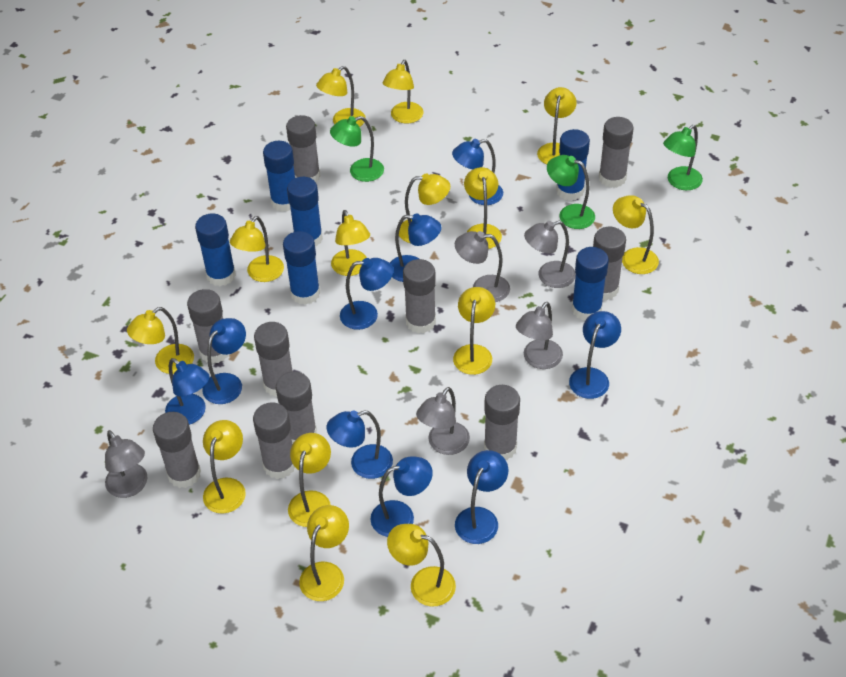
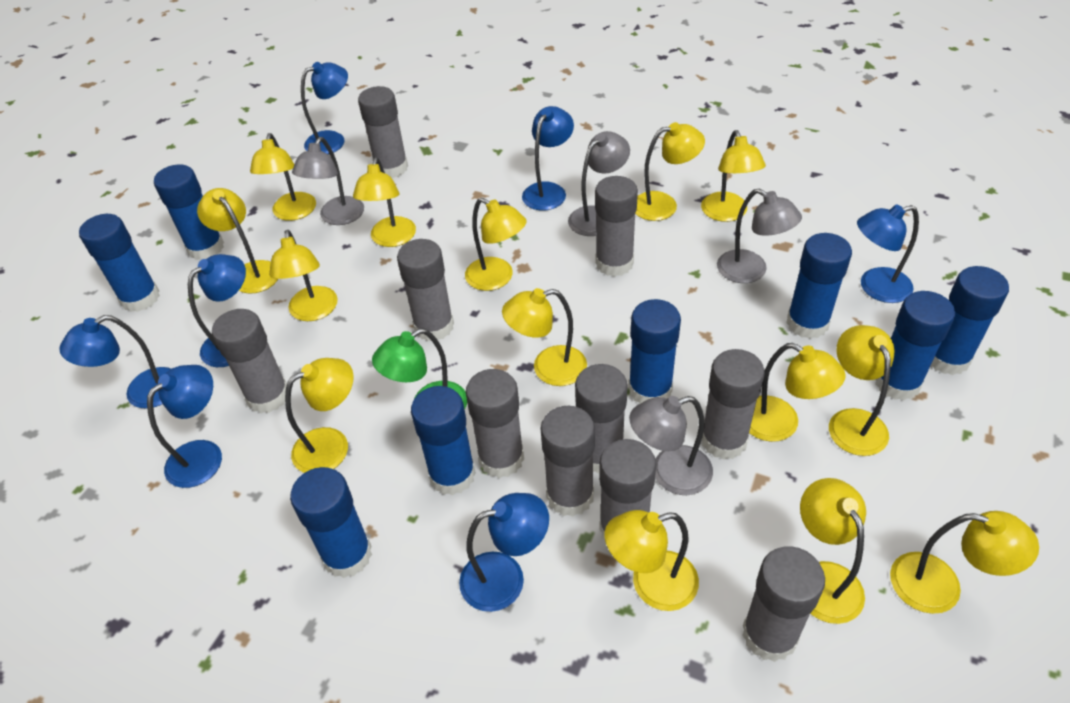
blue glue stick: 6 -> 8
blue lamp: 9 -> 7
green lamp: 3 -> 1
grey lamp: 5 -> 4

